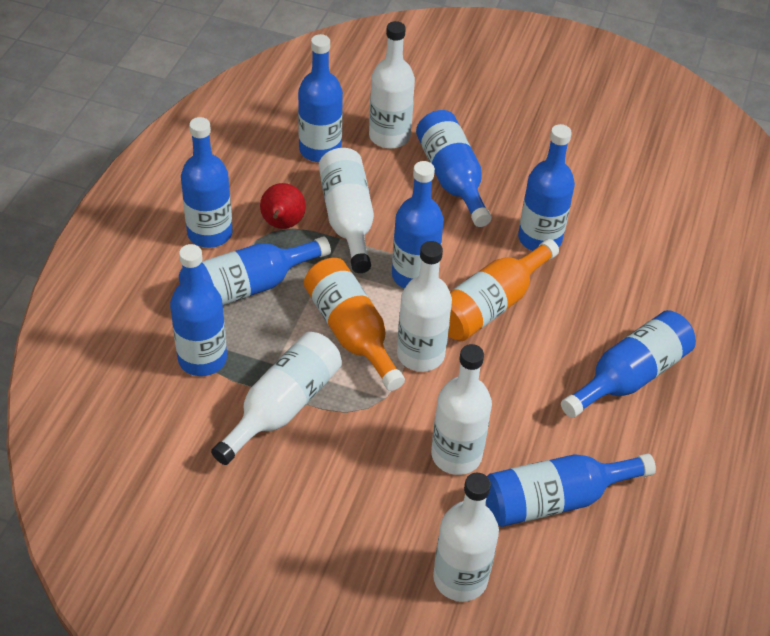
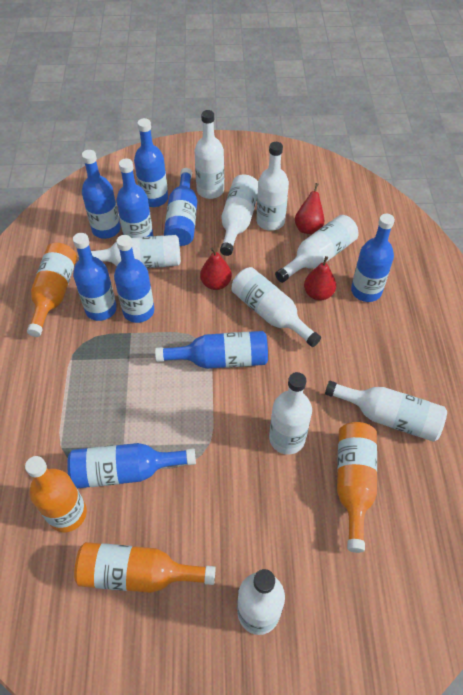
orange bottle: 2 -> 4
red pear: 1 -> 3
white bottle: 6 -> 9

